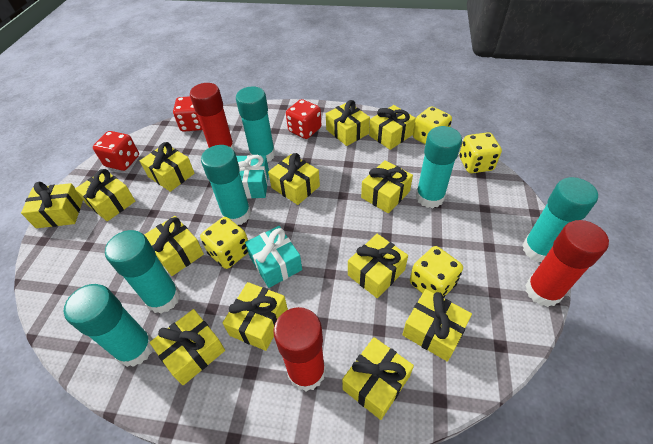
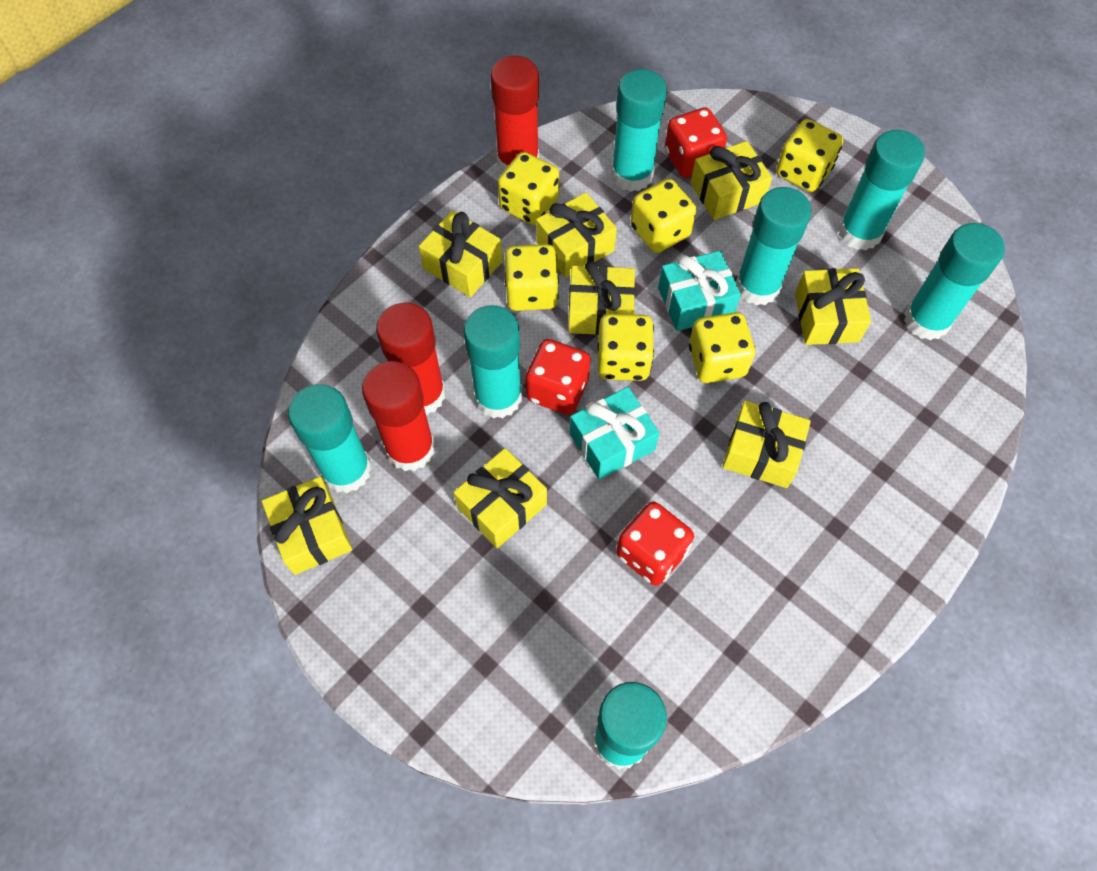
turquoise glue stick: 6 -> 7
yellow dice: 4 -> 6
yellow gift: 13 -> 8

